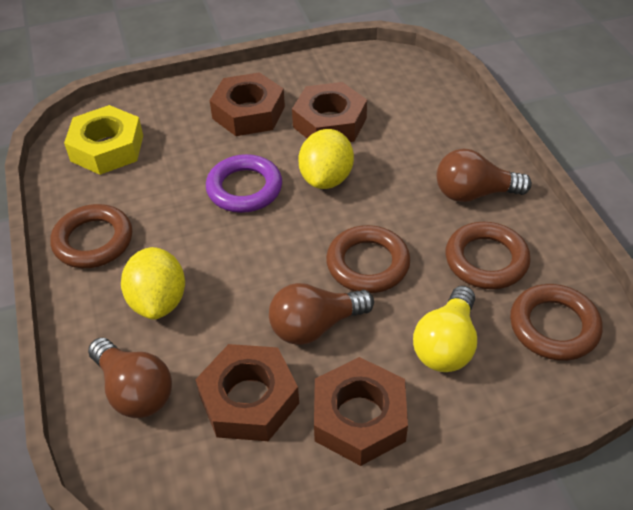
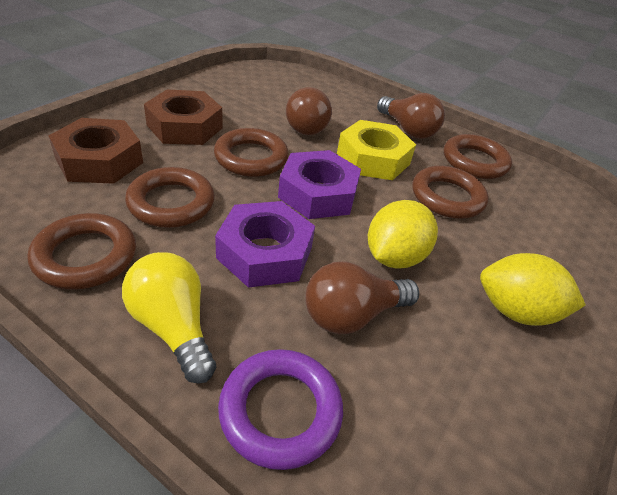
brown nut: 4 -> 2
brown ring: 4 -> 5
purple nut: 0 -> 2

